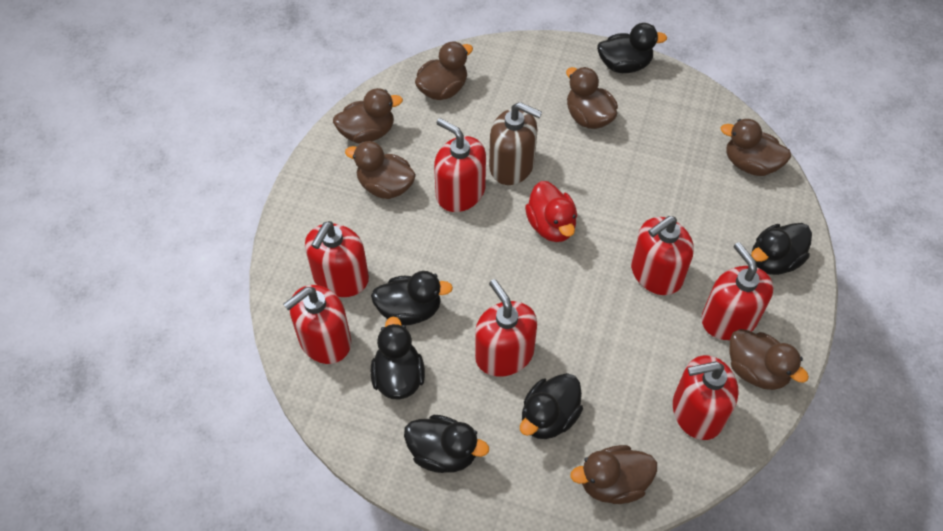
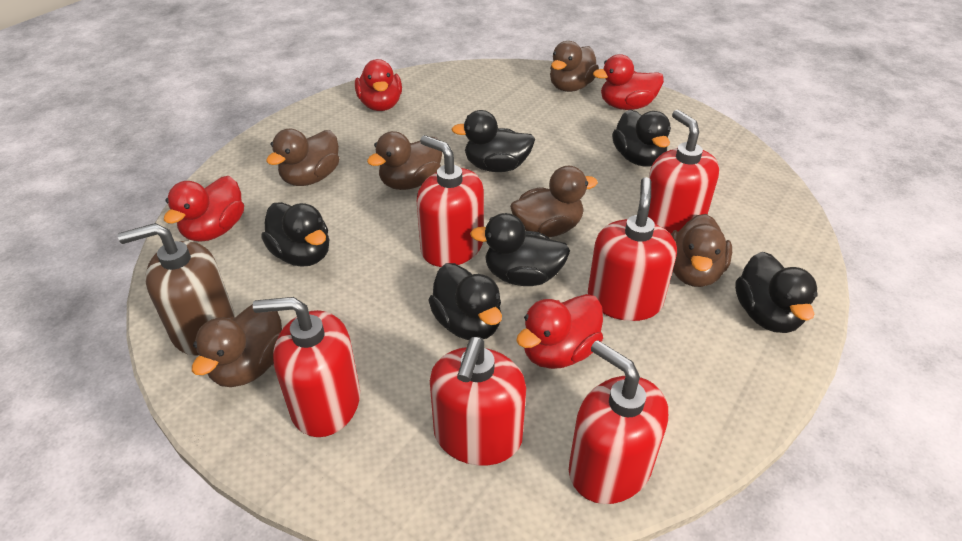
brown duck: 7 -> 6
red duck: 1 -> 4
red soap dispenser: 7 -> 6

